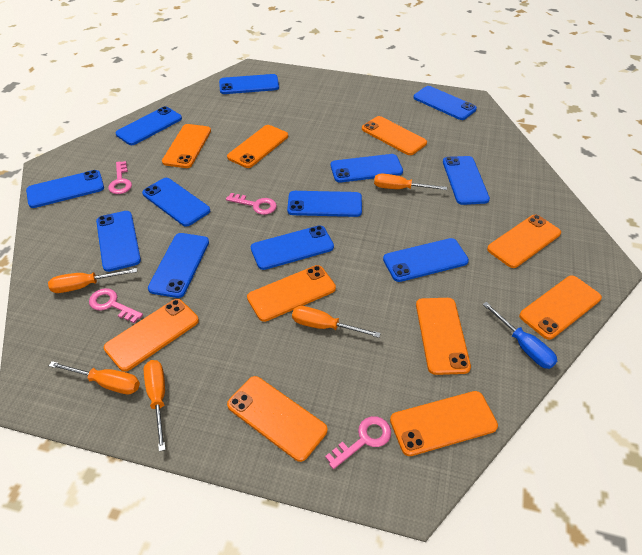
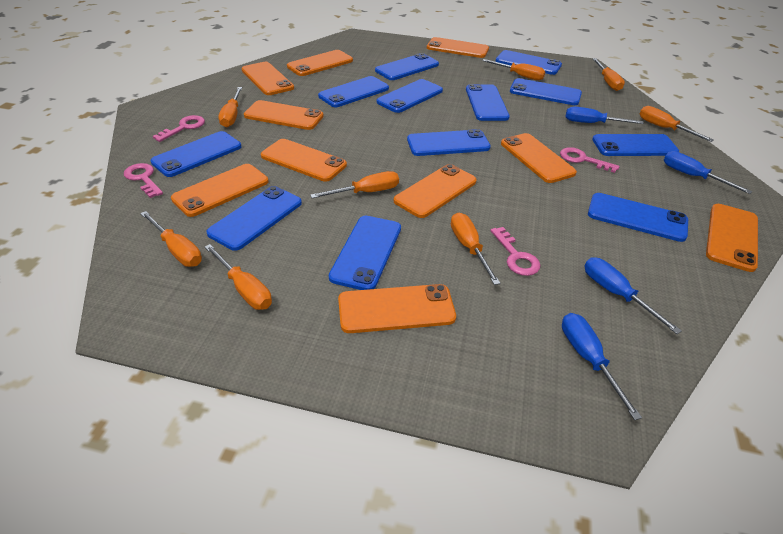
blue screwdriver: 1 -> 4
orange screwdriver: 5 -> 8

